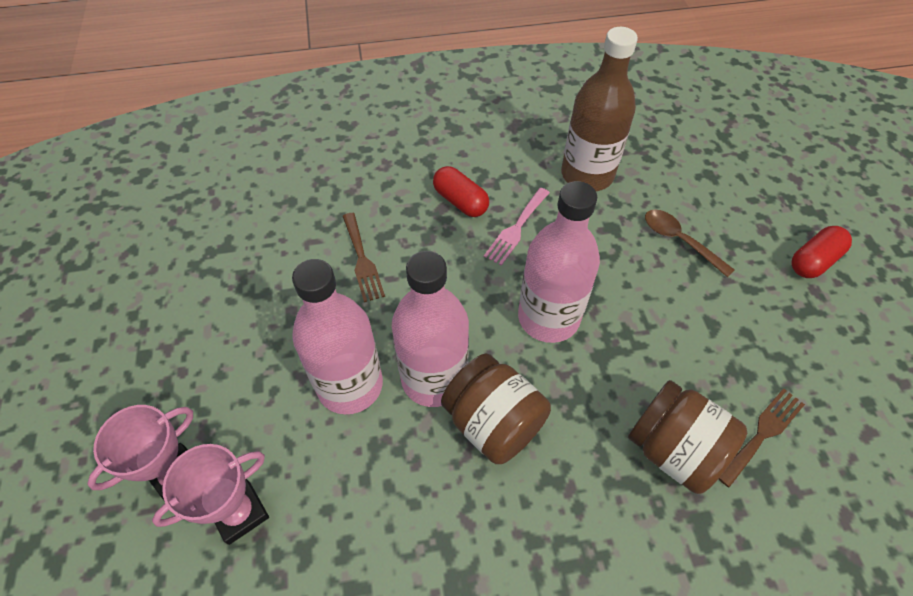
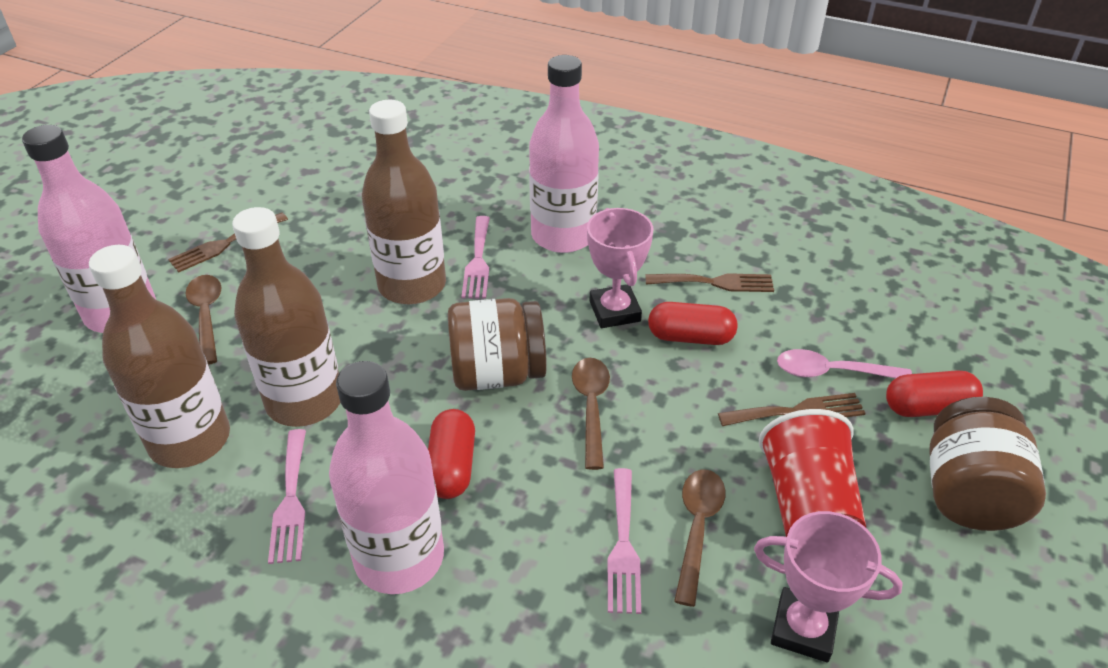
brown bottle: 1 -> 3
brown fork: 2 -> 3
brown spoon: 1 -> 3
pink fork: 1 -> 3
pink spoon: 0 -> 1
red capsule: 2 -> 3
red cup: 0 -> 1

